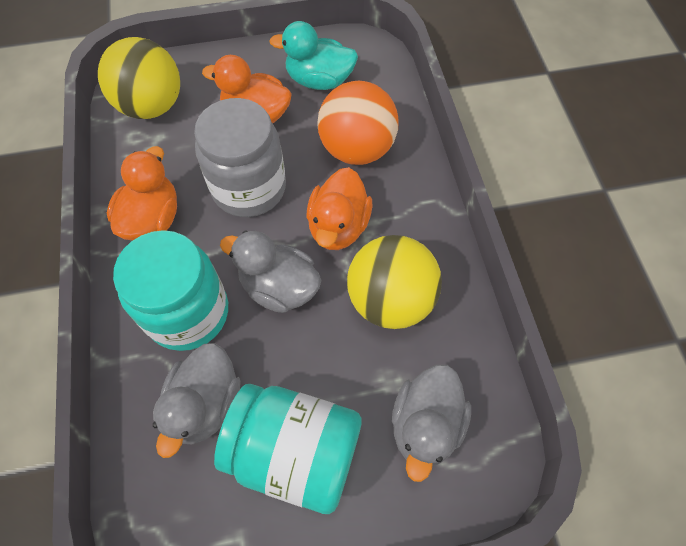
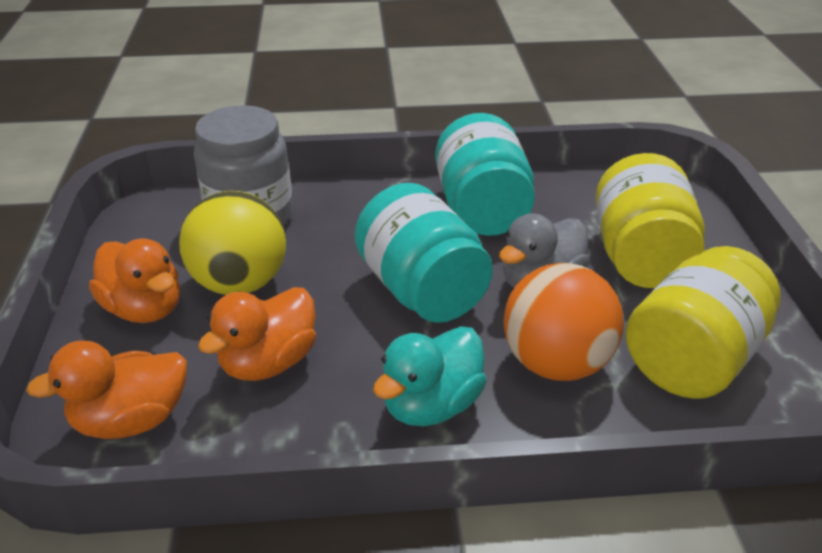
grey duck: 3 -> 1
yellow ball: 2 -> 1
yellow jar: 0 -> 2

